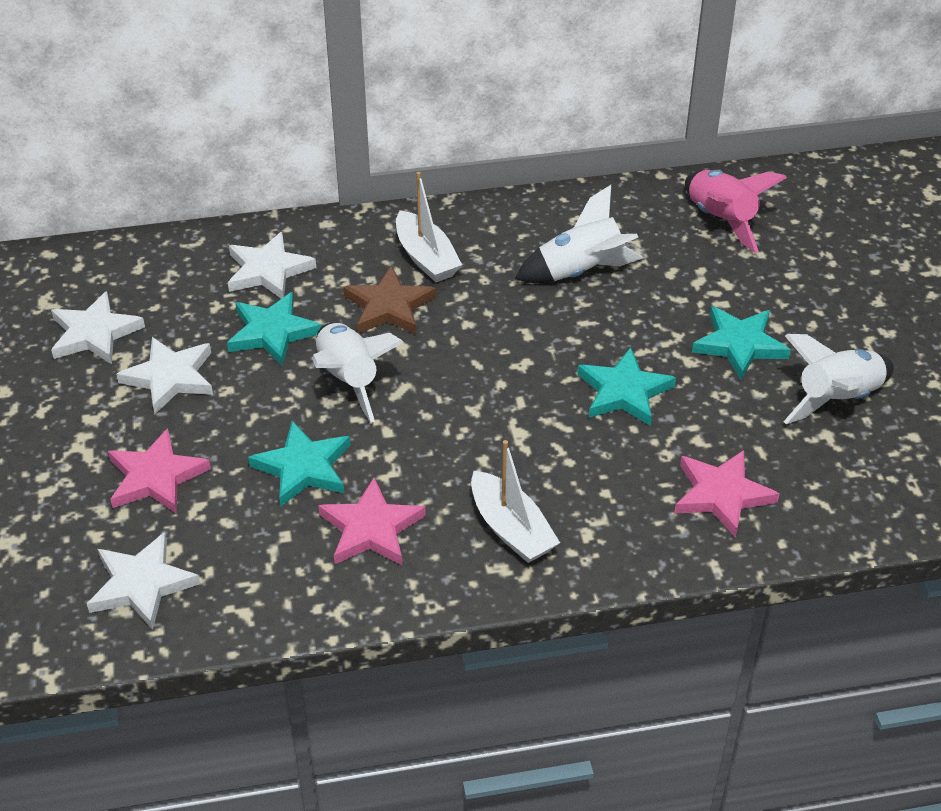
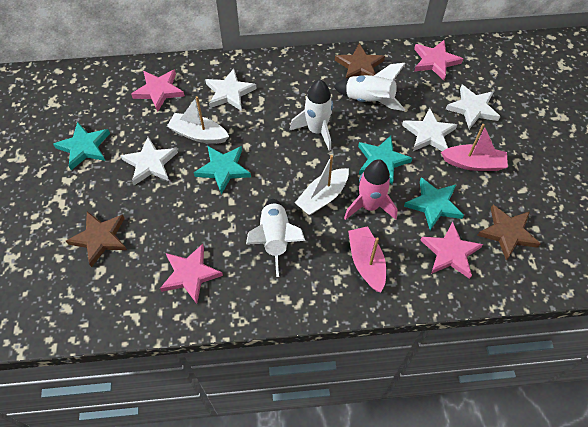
brown star: 1 -> 3
pink boat: 0 -> 2
pink star: 3 -> 4

